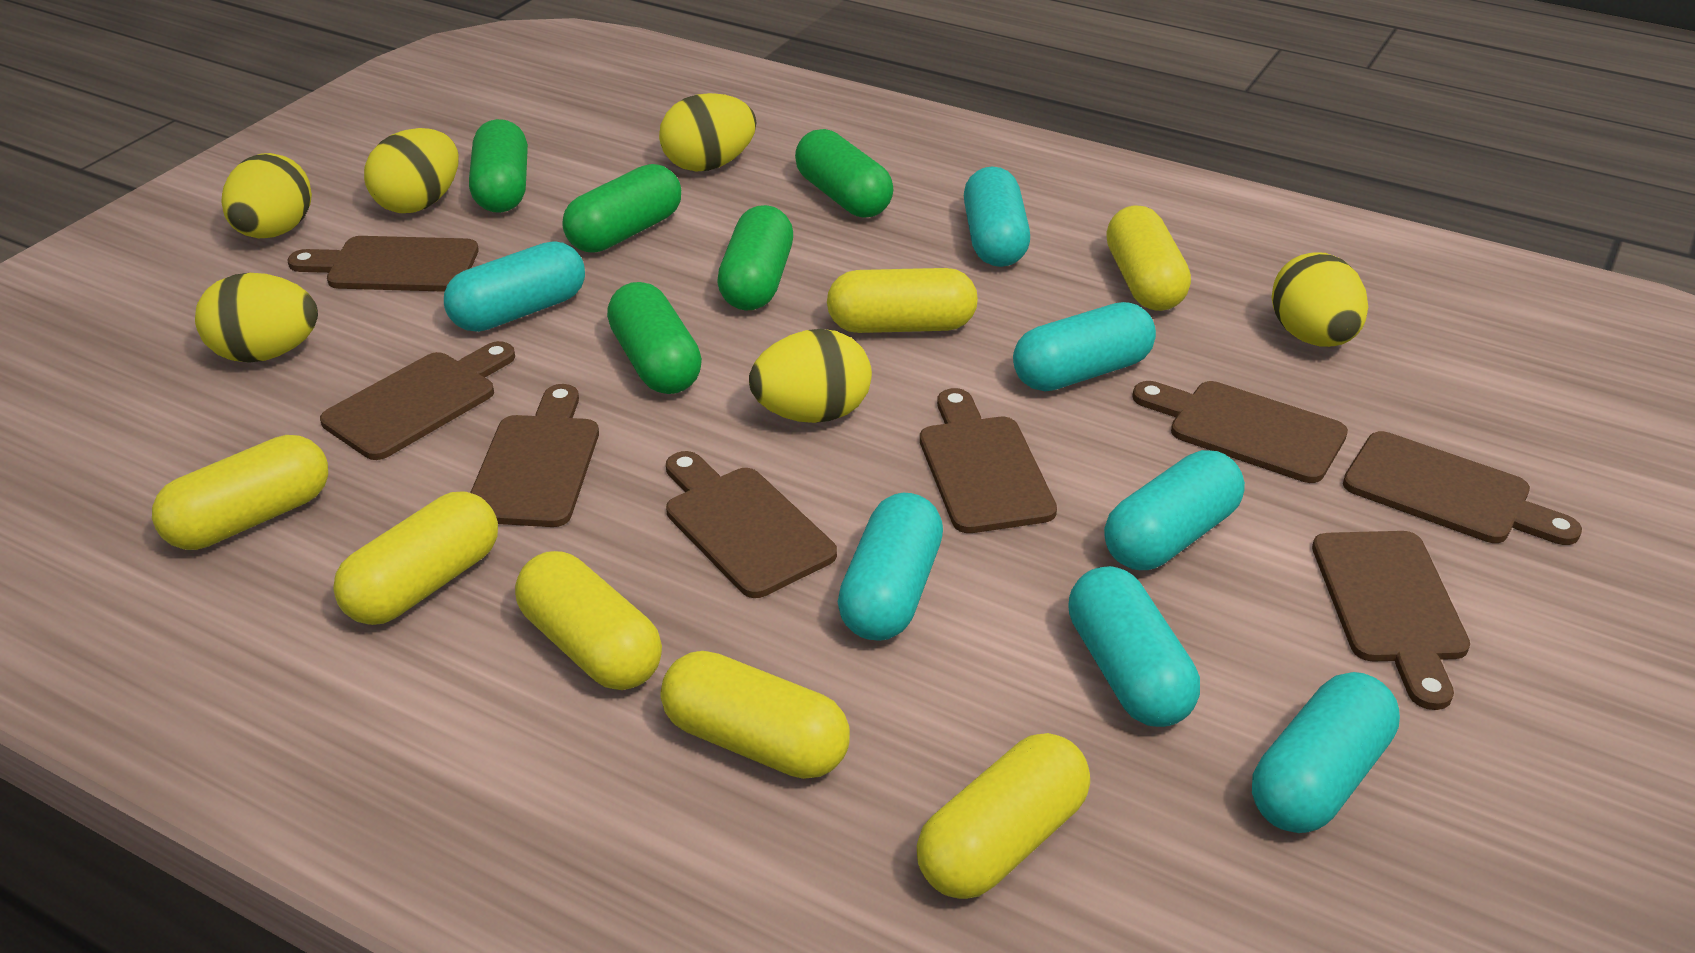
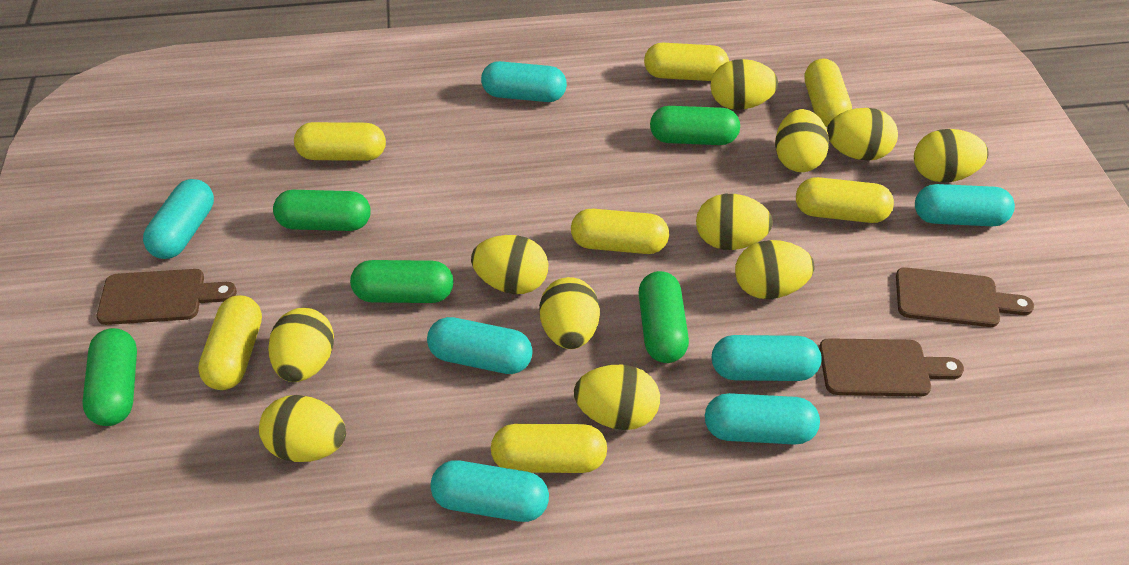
brown cutting board: 8 -> 3
yellow egg: 6 -> 11

